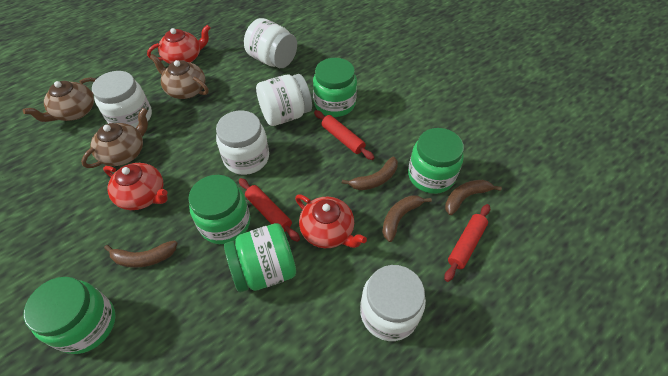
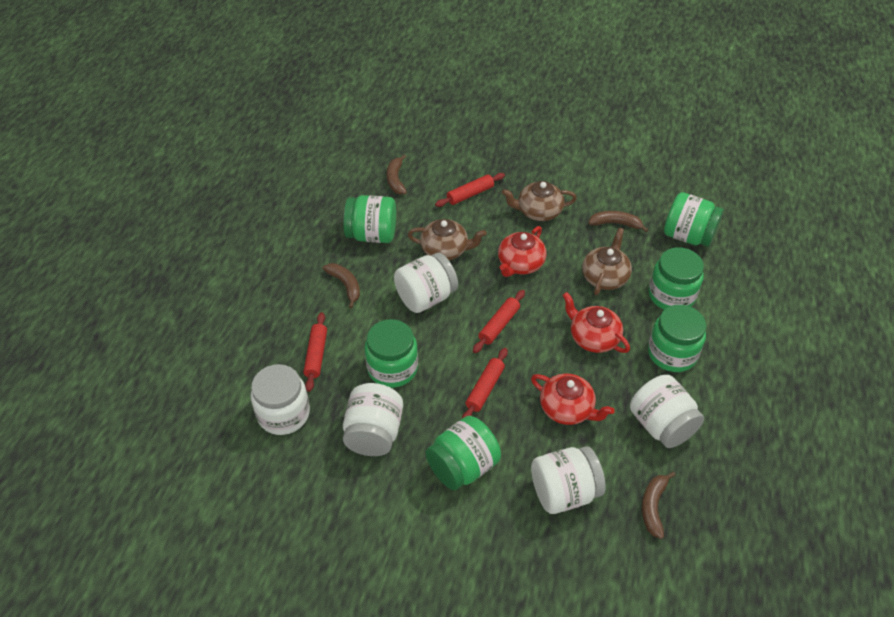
green jar: 5 -> 6
red rolling pin: 3 -> 4

